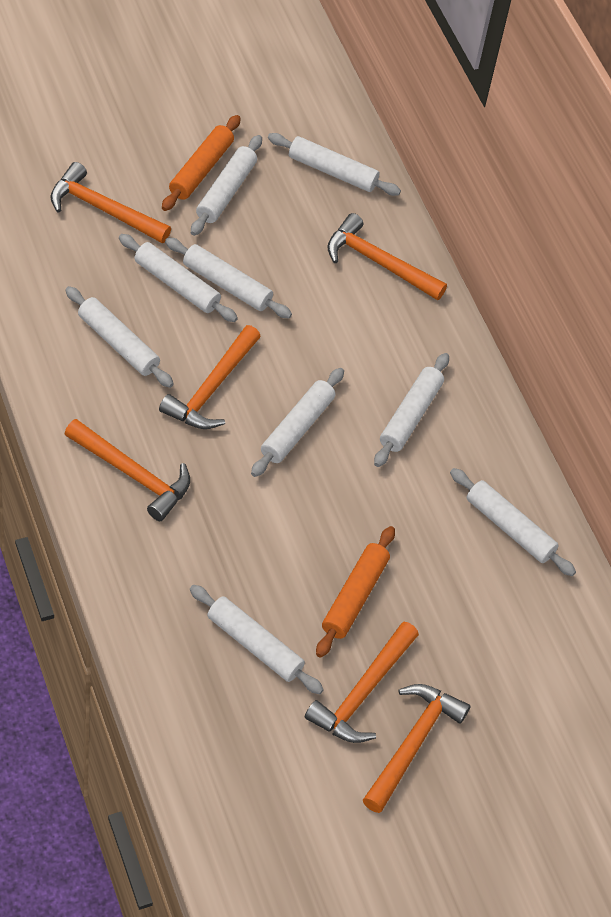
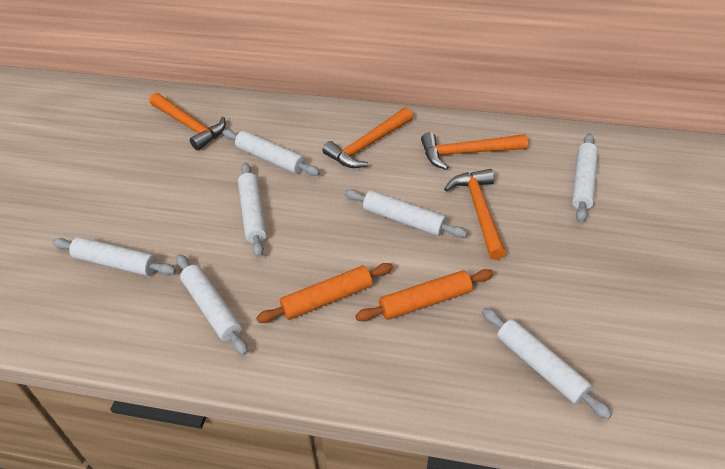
orange hammer: 6 -> 4
white rolling pin: 9 -> 7

